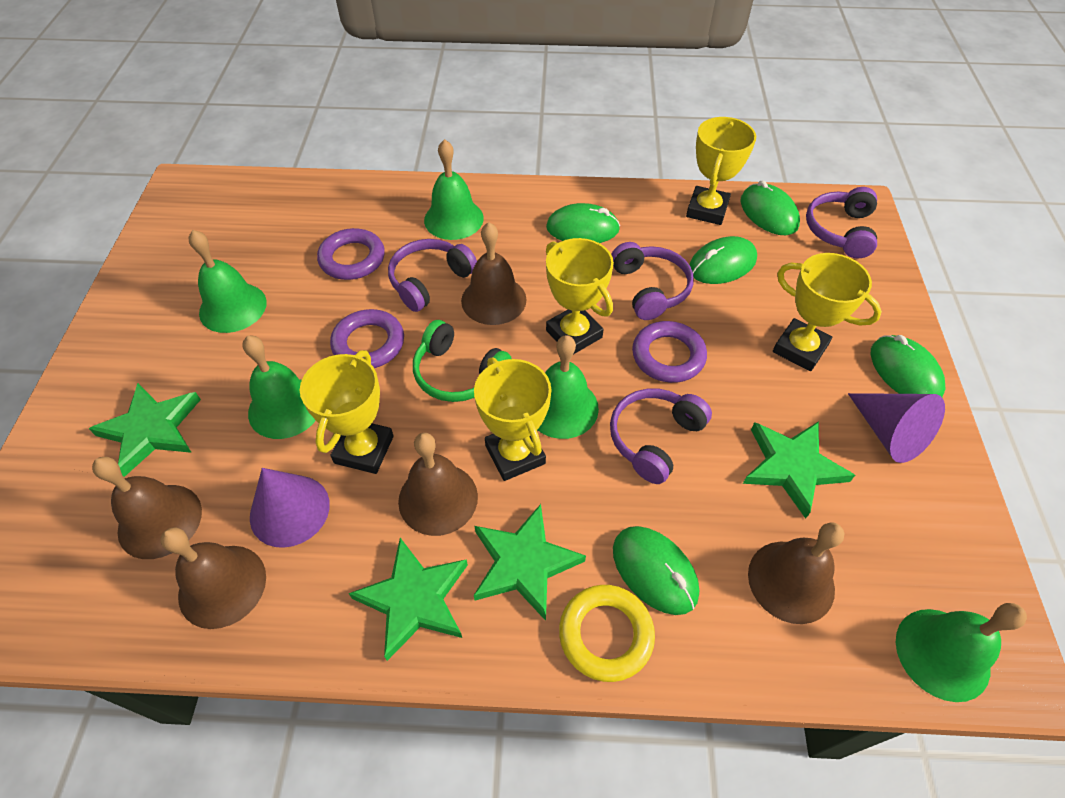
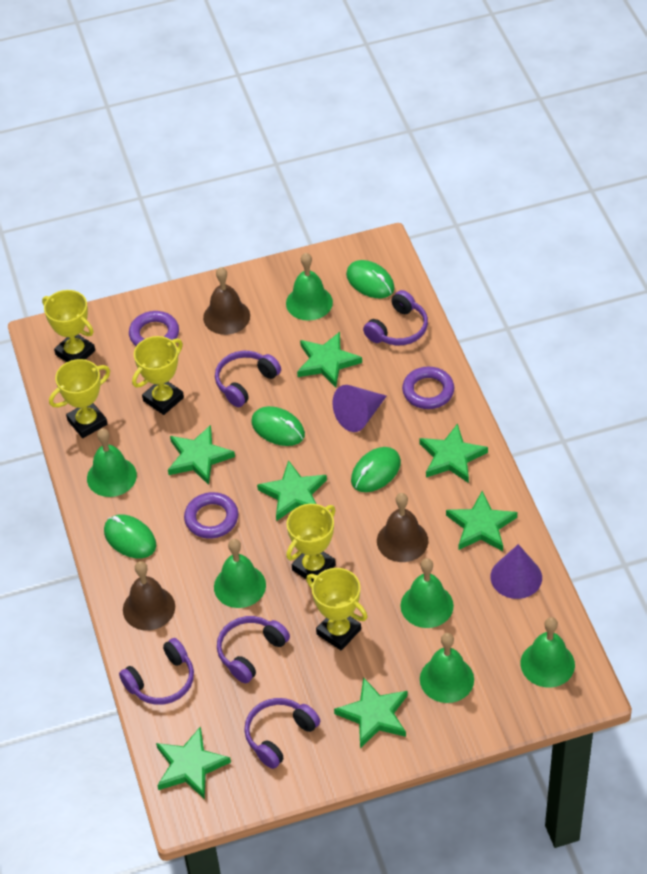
brown bell: 5 -> 3
green bell: 5 -> 6
green headphones: 1 -> 0
green mouse: 5 -> 4
green star: 4 -> 7
purple headphones: 4 -> 5
yellow ring: 1 -> 0

